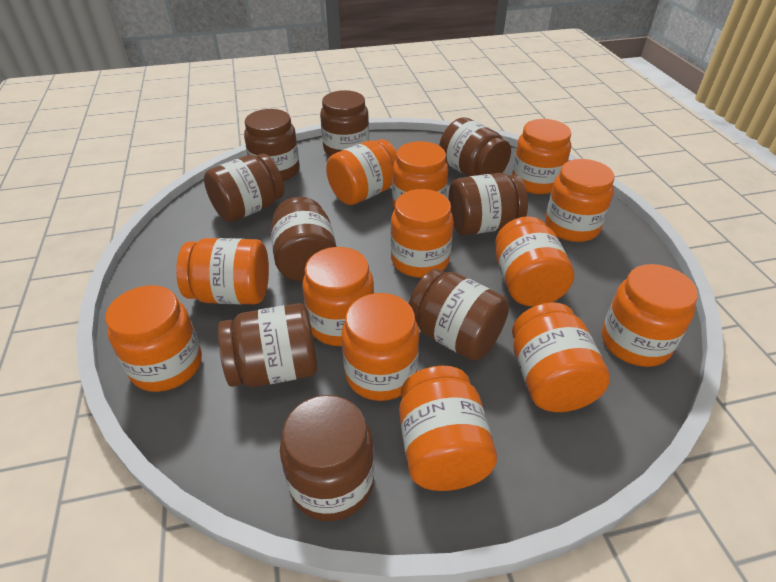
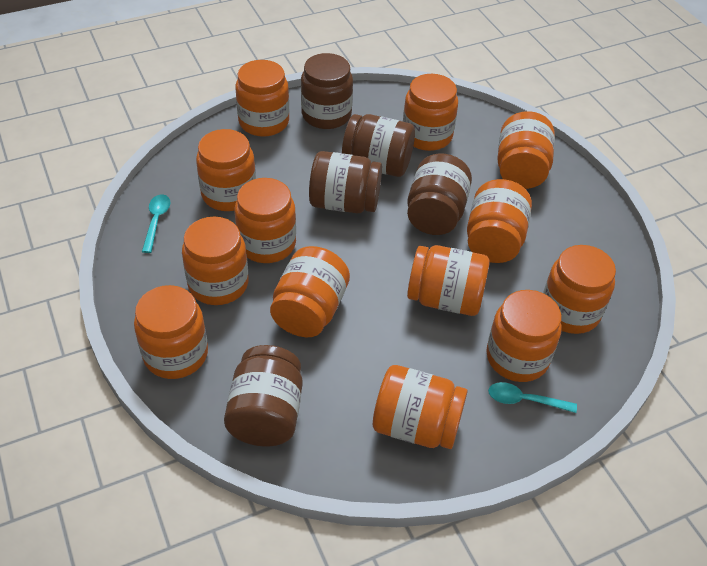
brown jar: 9 -> 5
turquoise spoon: 0 -> 2

